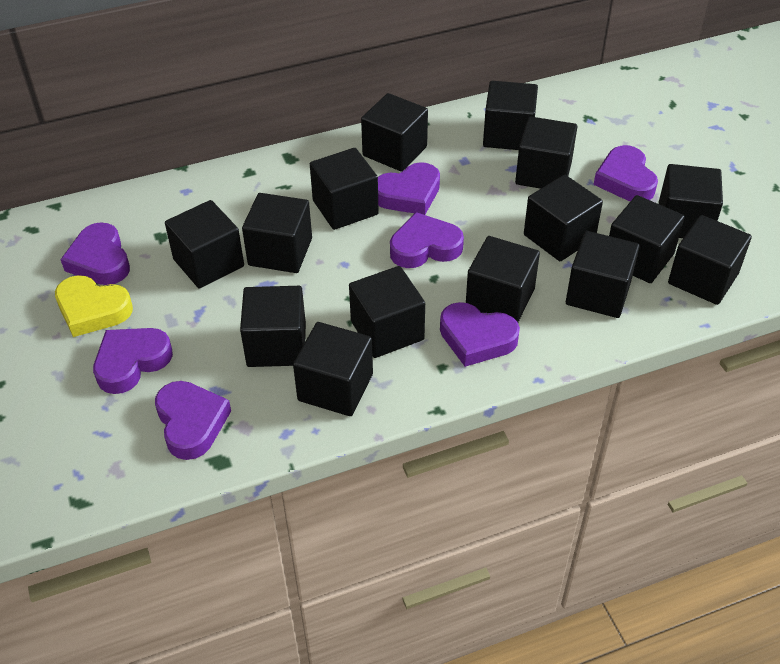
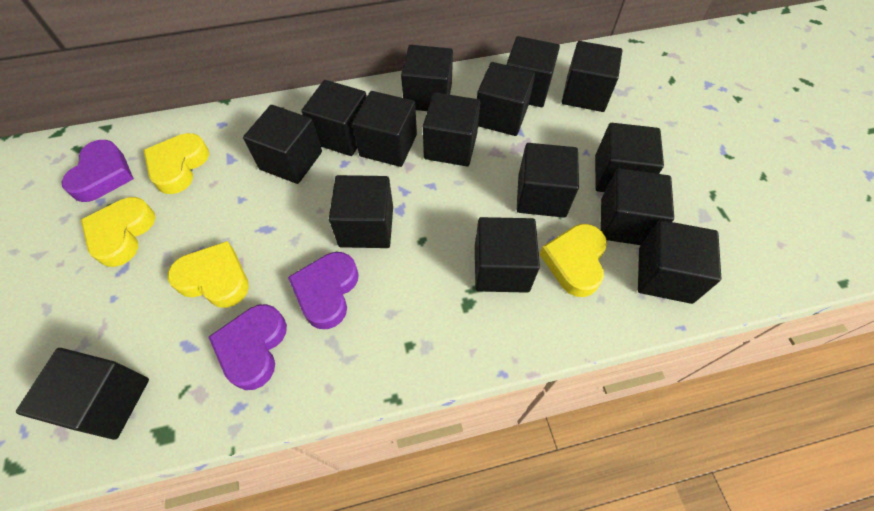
purple heart: 7 -> 3
yellow heart: 1 -> 4

